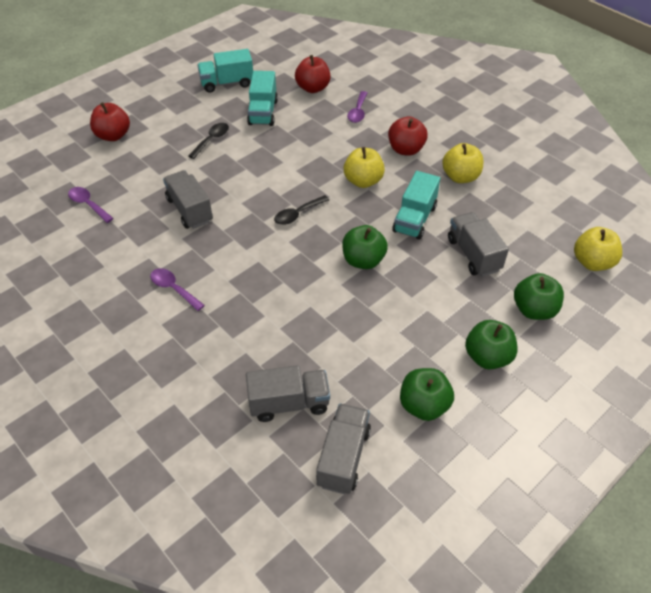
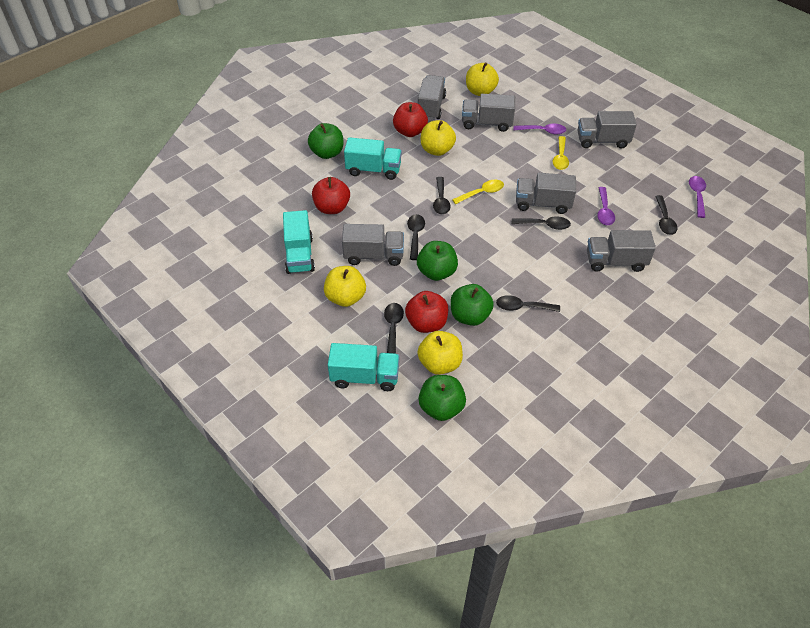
black spoon: 2 -> 6
grey truck: 4 -> 6
yellow apple: 3 -> 4
yellow spoon: 0 -> 2

